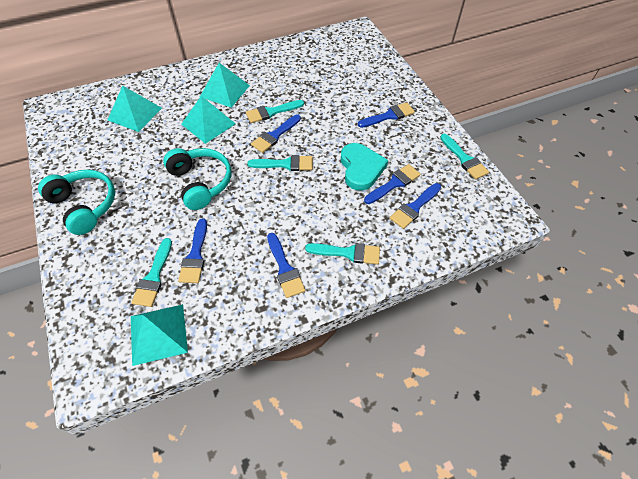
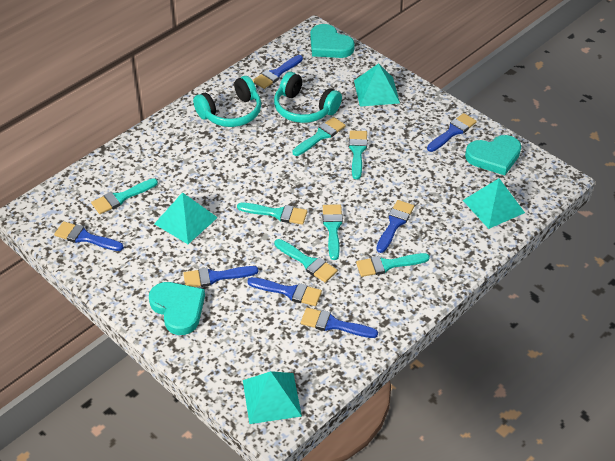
blue brush: 6 -> 7
turquoise brush: 5 -> 7
turquoise heart: 1 -> 3

